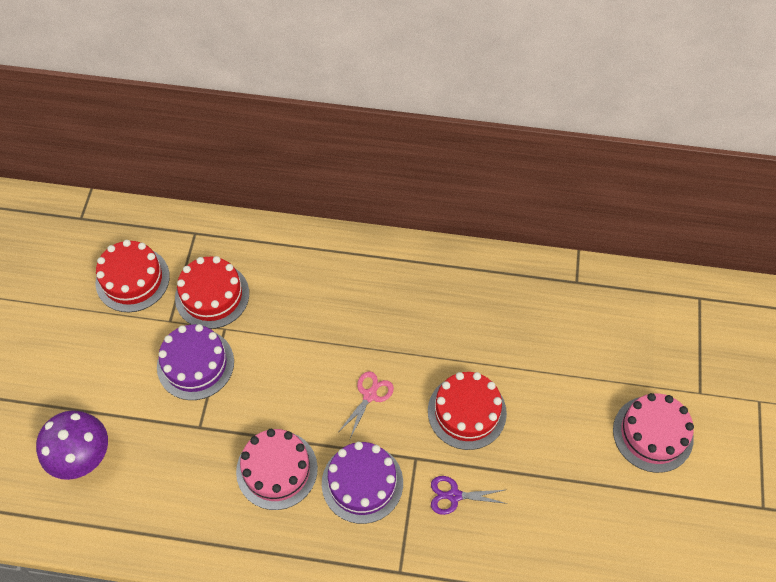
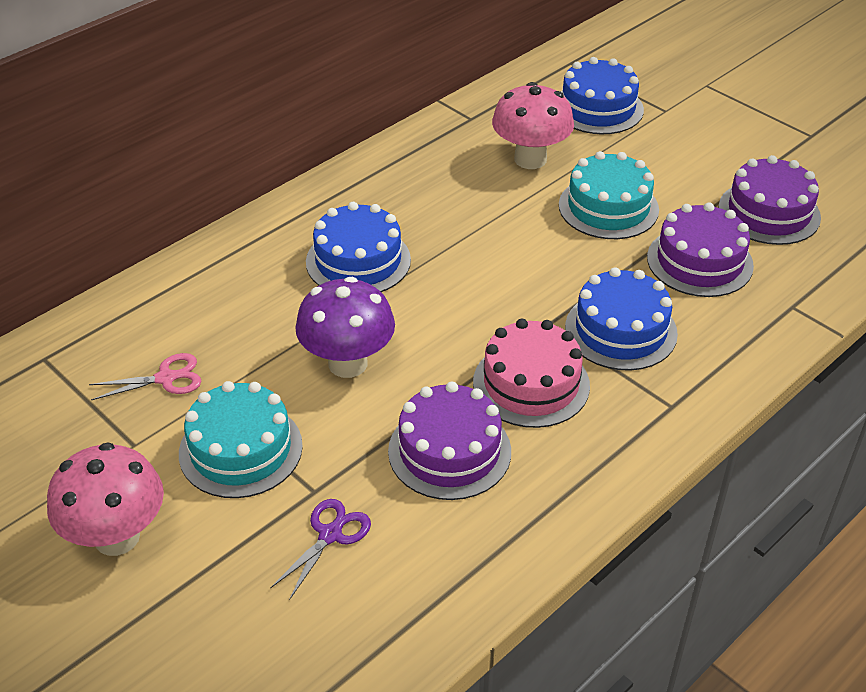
blue cake: 0 -> 3
pink cake: 2 -> 1
pink mushroom: 0 -> 2
purple cake: 2 -> 3
red cake: 3 -> 0
turquoise cake: 0 -> 2

